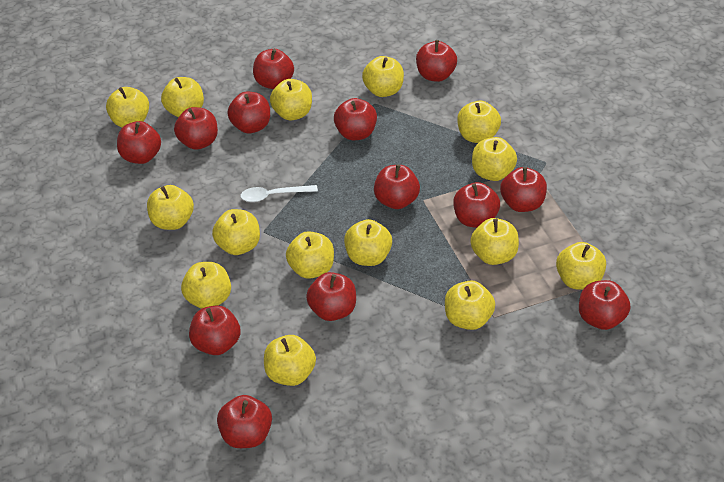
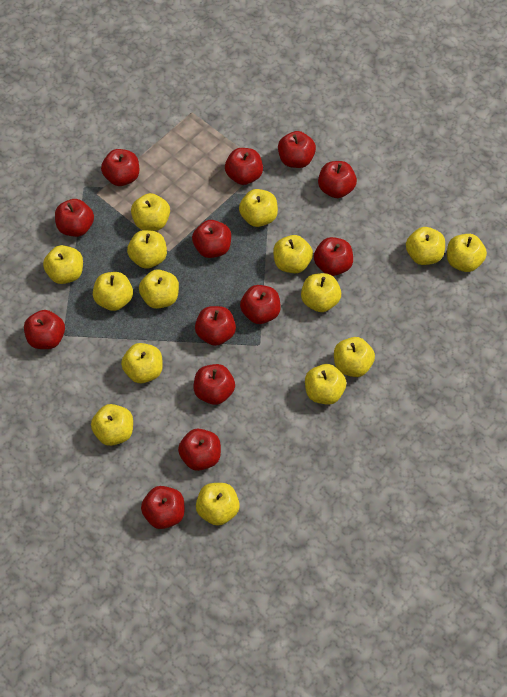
white spoon: 1 -> 0

